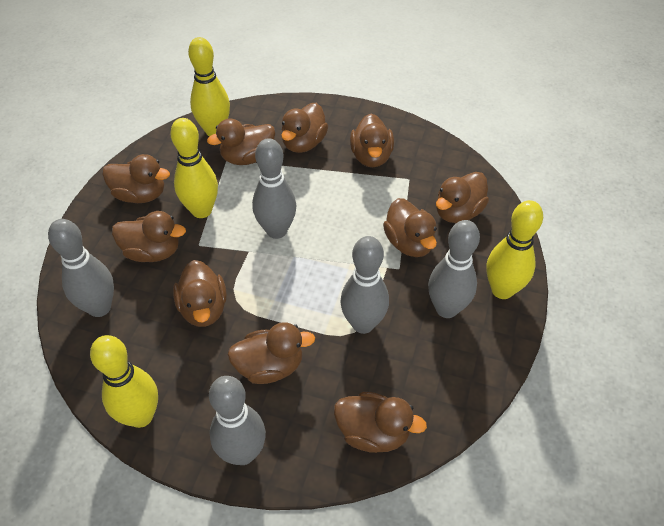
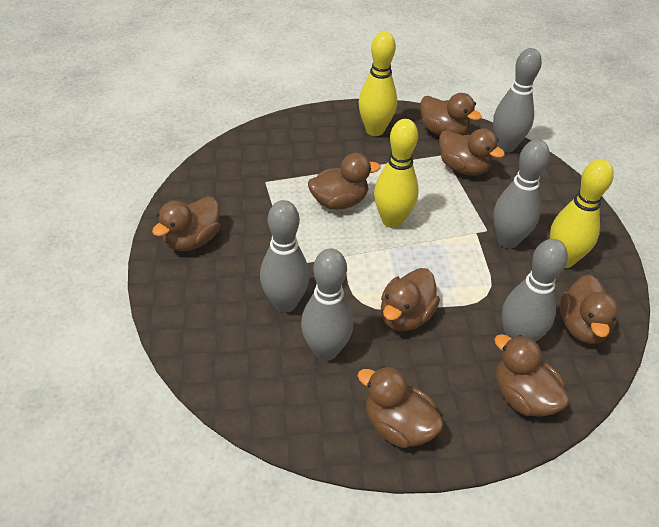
brown duck: 10 -> 8
yellow bowling pin: 4 -> 3

